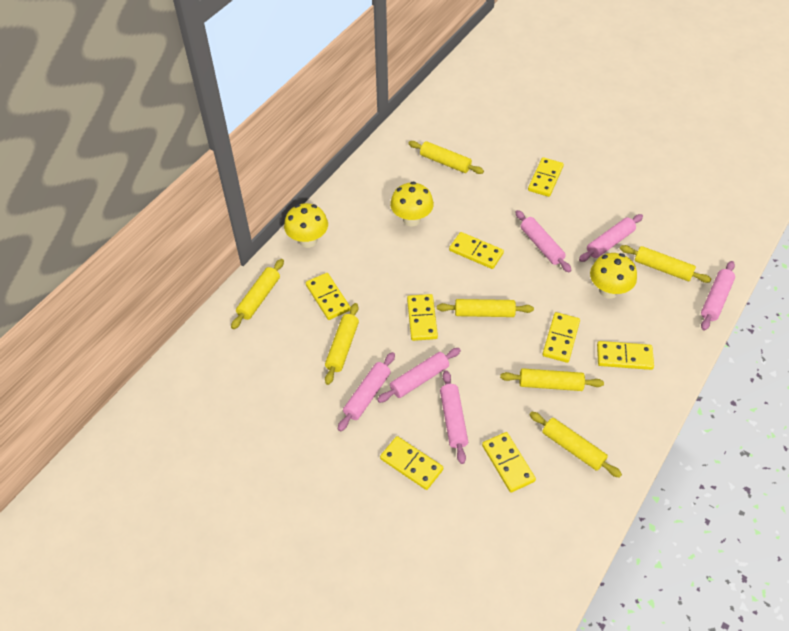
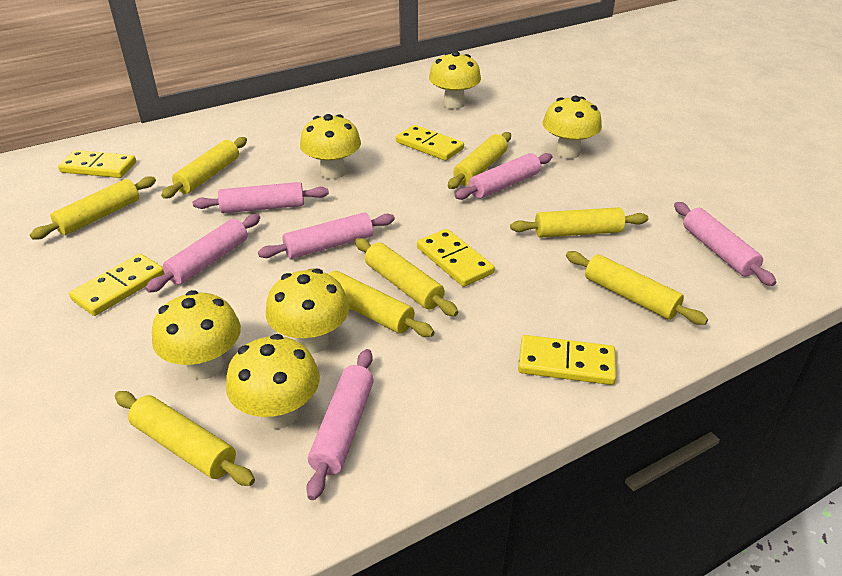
yellow domino: 8 -> 5
yellow mushroom: 3 -> 6
yellow rolling pin: 7 -> 8

